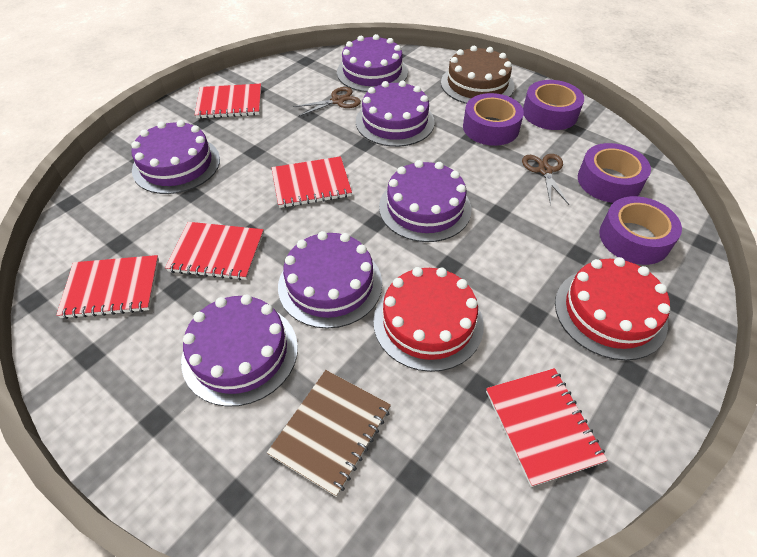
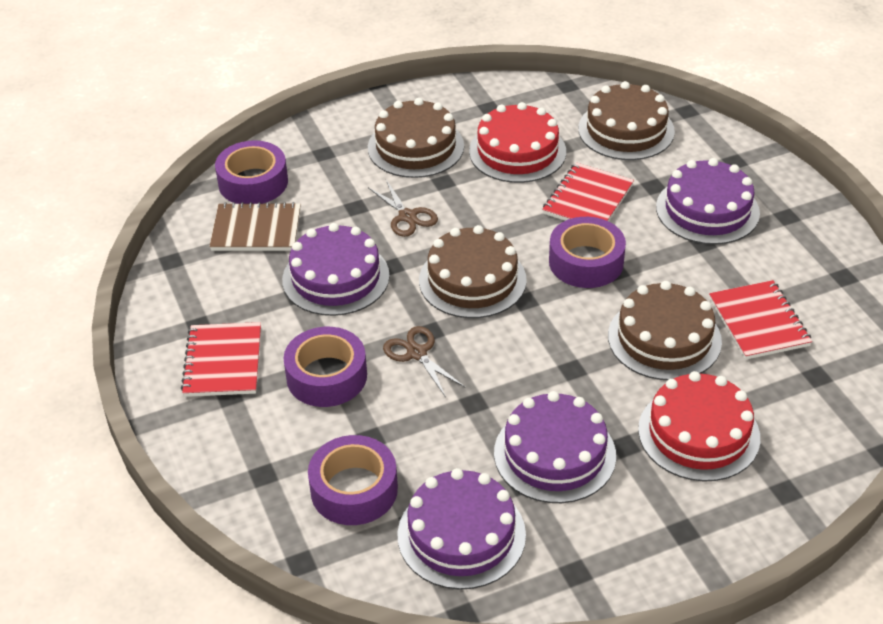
brown cake: 1 -> 4
purple cake: 6 -> 4
red notebook: 5 -> 3

